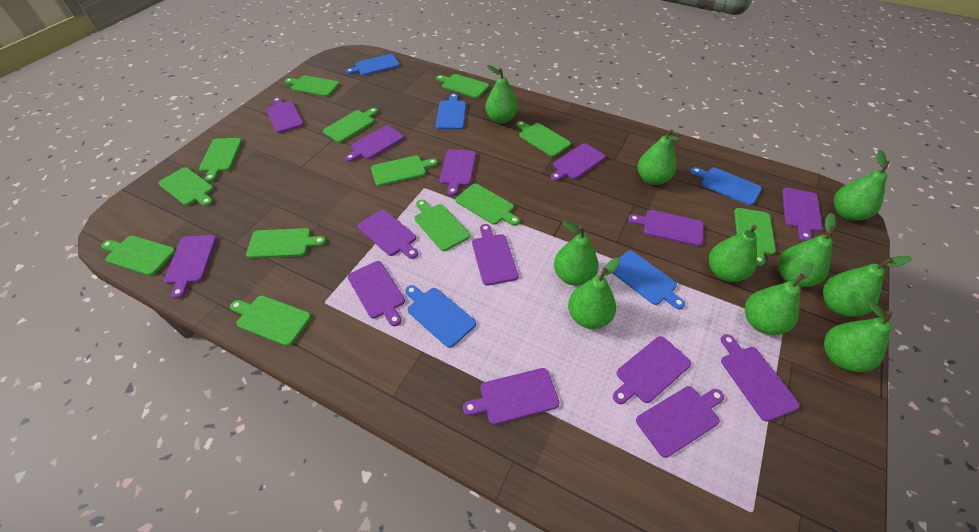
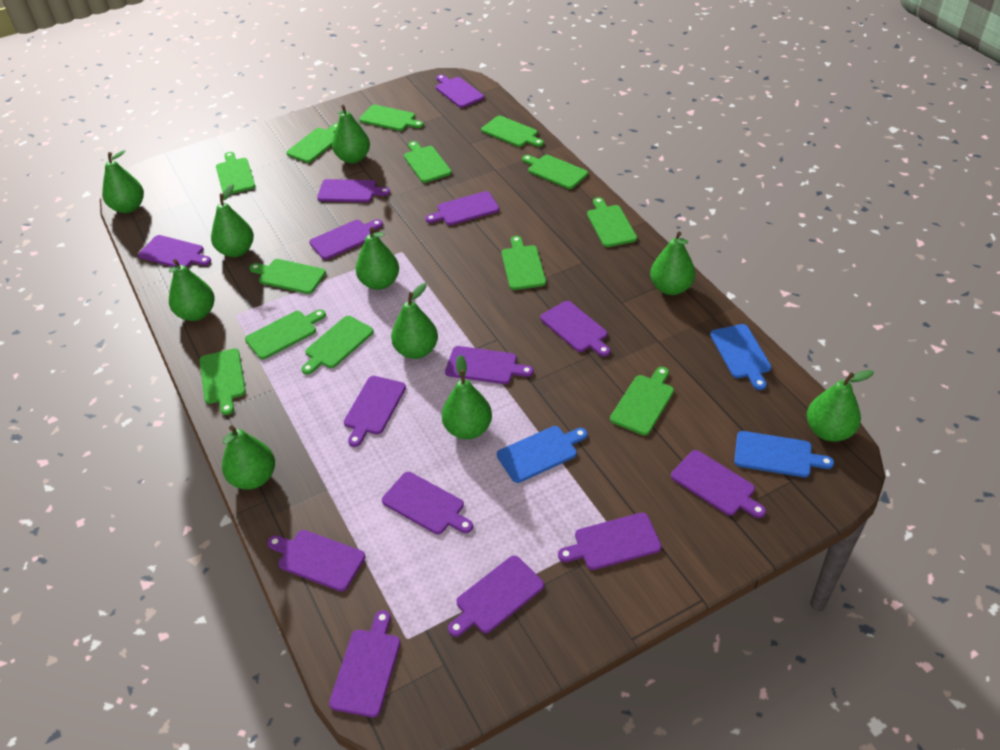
blue cutting board: 5 -> 3

